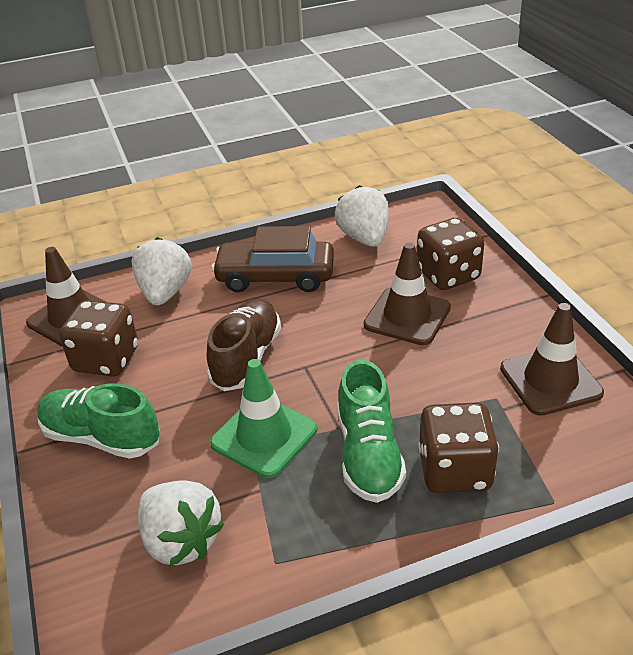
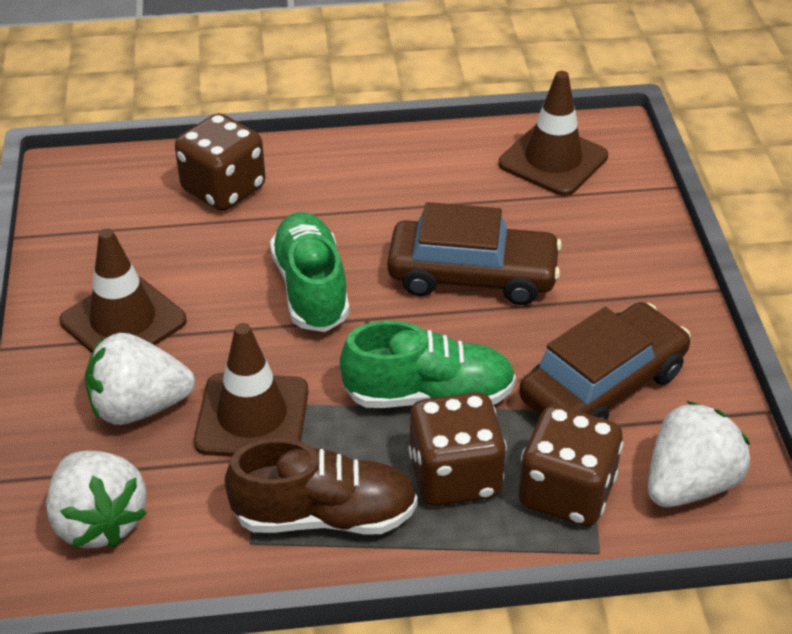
brown car: 1 -> 2
green traffic cone: 1 -> 0

